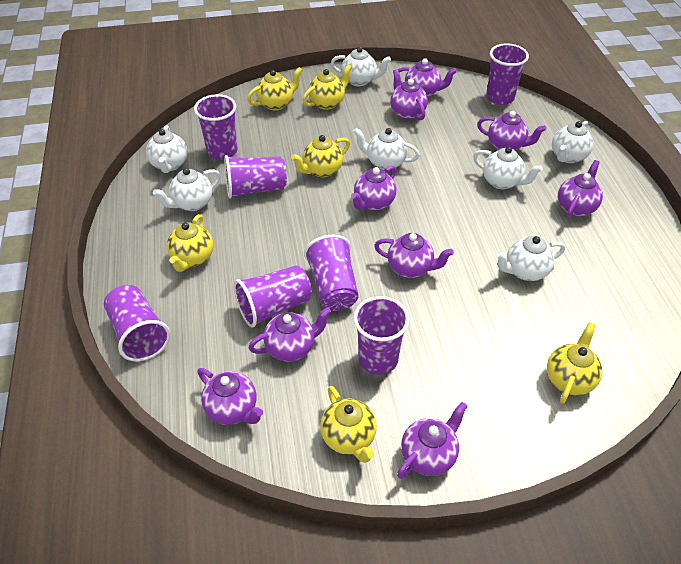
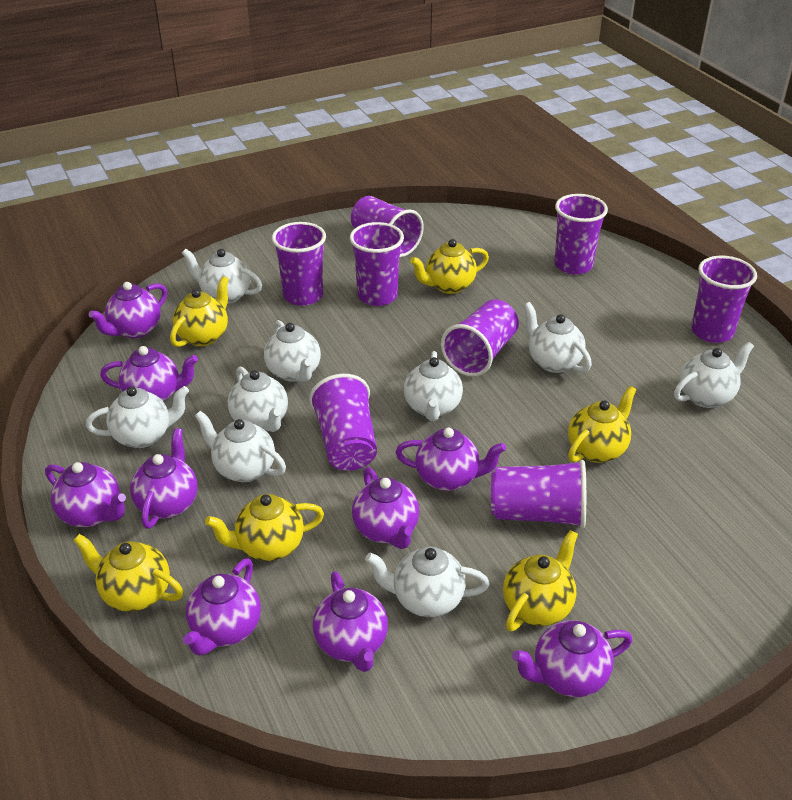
purple cup: 7 -> 8
white teapot: 7 -> 9

